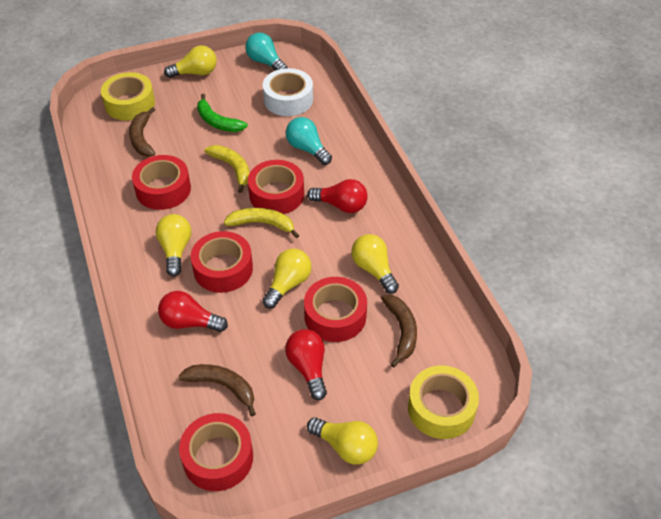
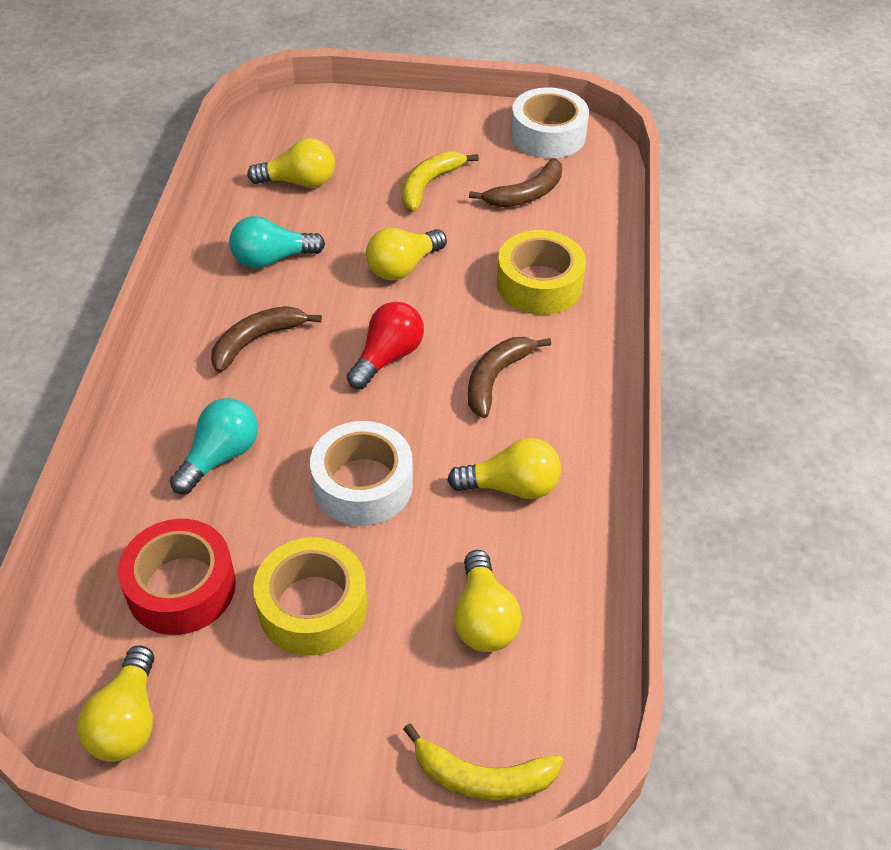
green banana: 1 -> 0
red light bulb: 3 -> 1
red tape: 5 -> 1
white tape: 1 -> 2

